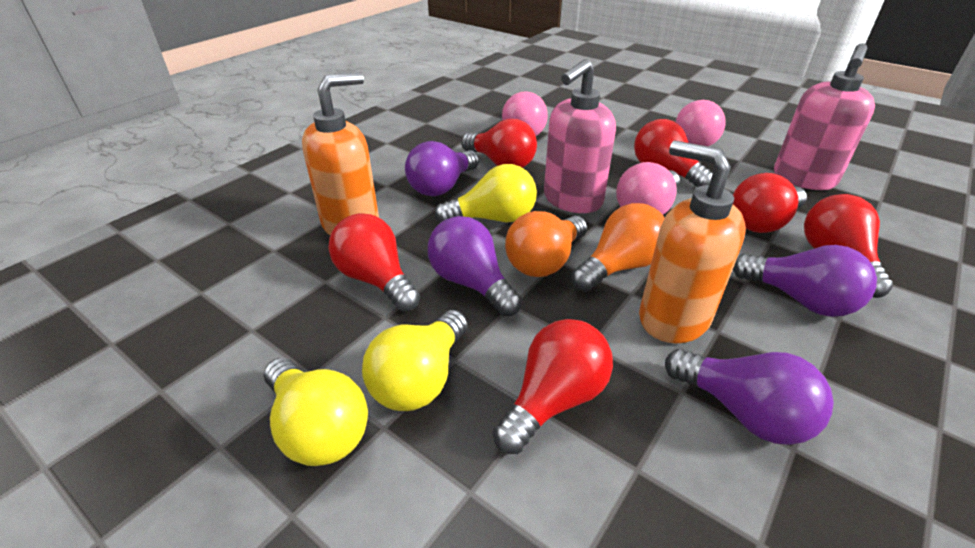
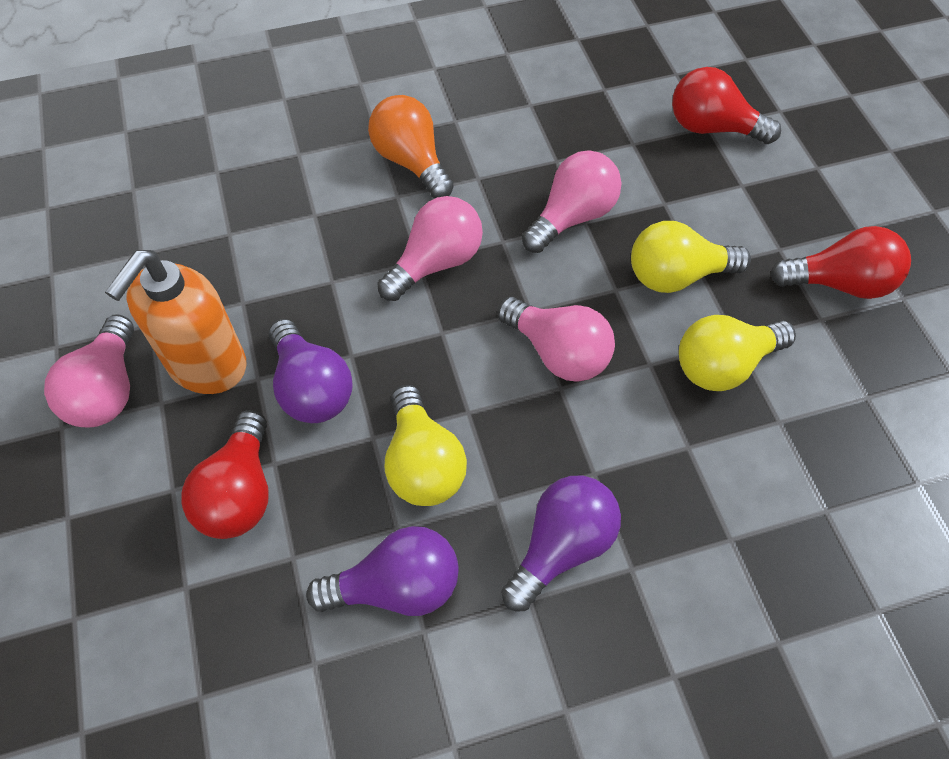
orange light bulb: 2 -> 1
orange soap dispenser: 2 -> 1
pink light bulb: 3 -> 4
pink soap dispenser: 2 -> 0
purple light bulb: 4 -> 3
red light bulb: 6 -> 3

